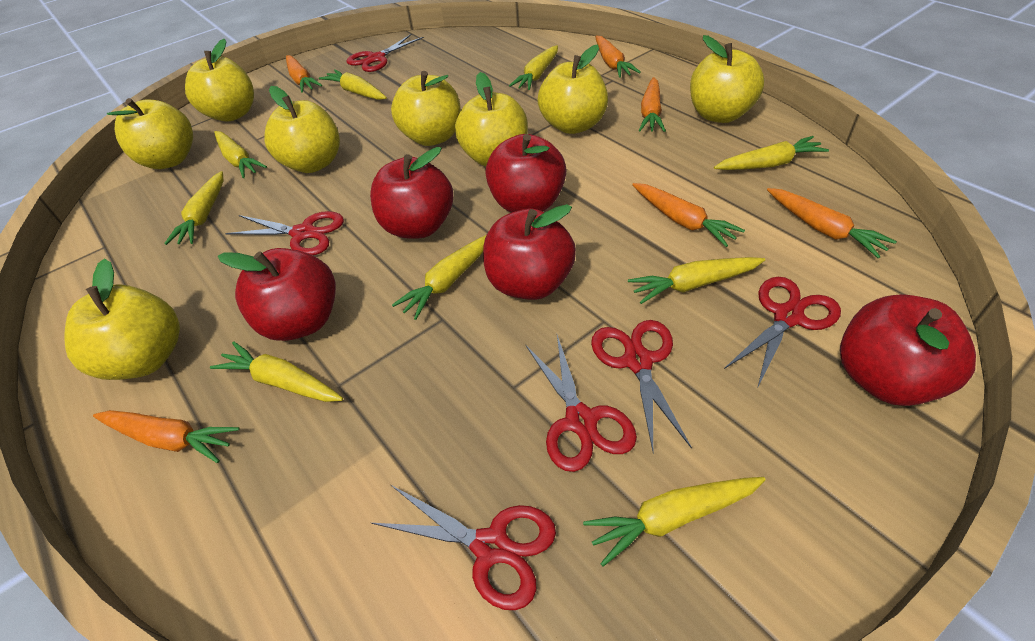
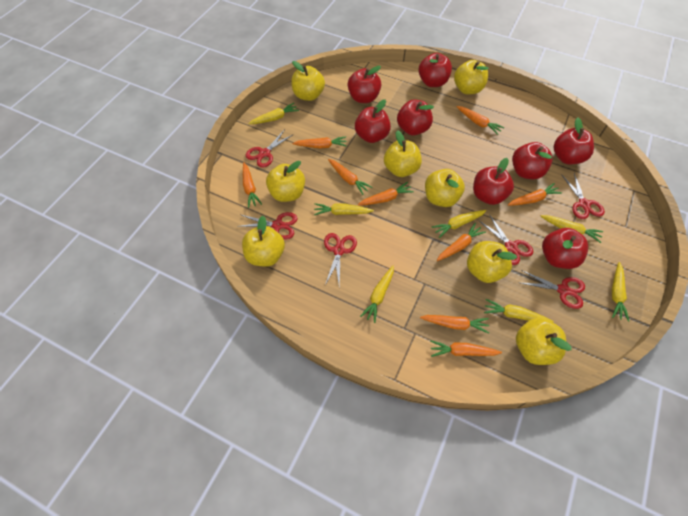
orange carrot: 6 -> 9
red apple: 5 -> 8
yellow carrot: 9 -> 7

